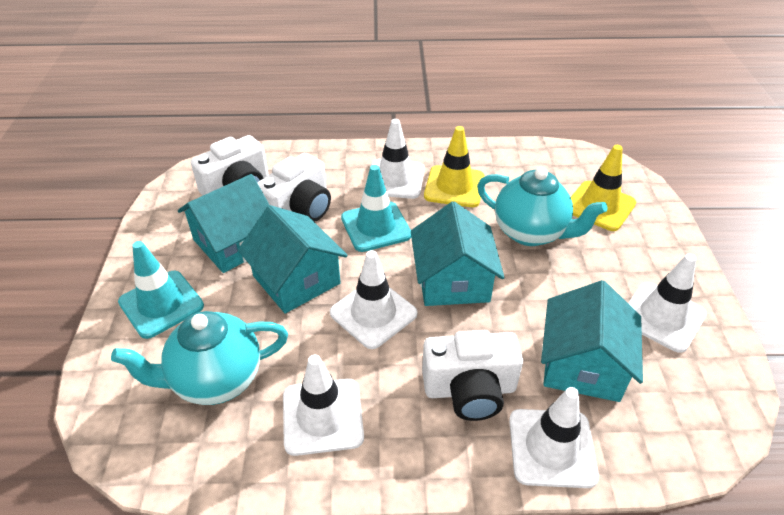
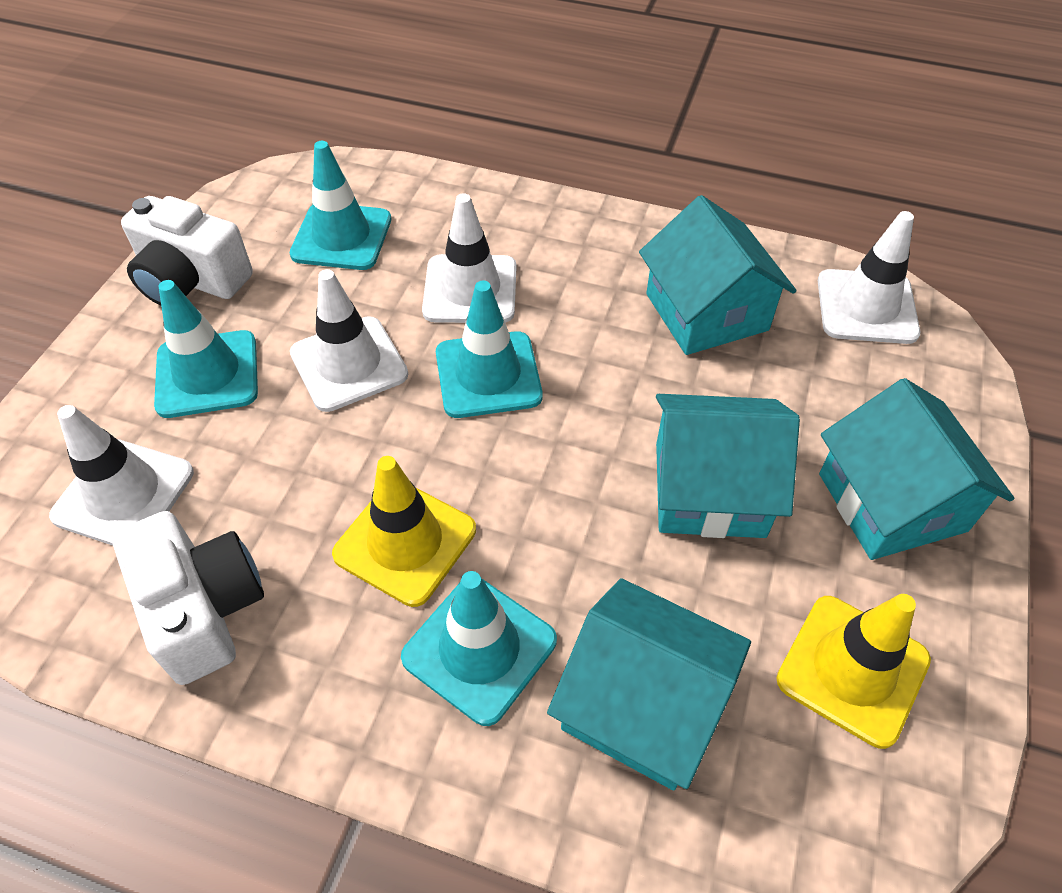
turquoise teapot: 2 -> 0
turquoise traffic cone: 2 -> 4
white camera: 3 -> 2
white traffic cone: 5 -> 4

